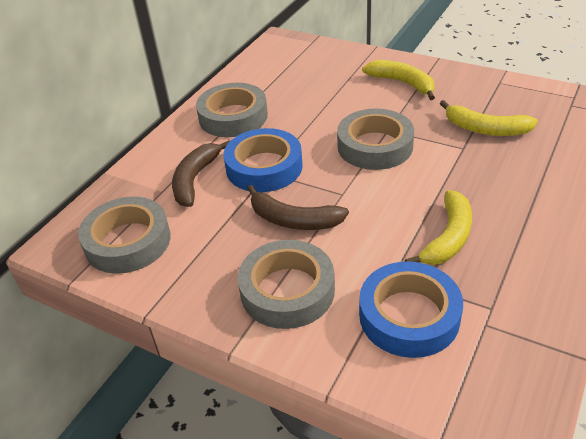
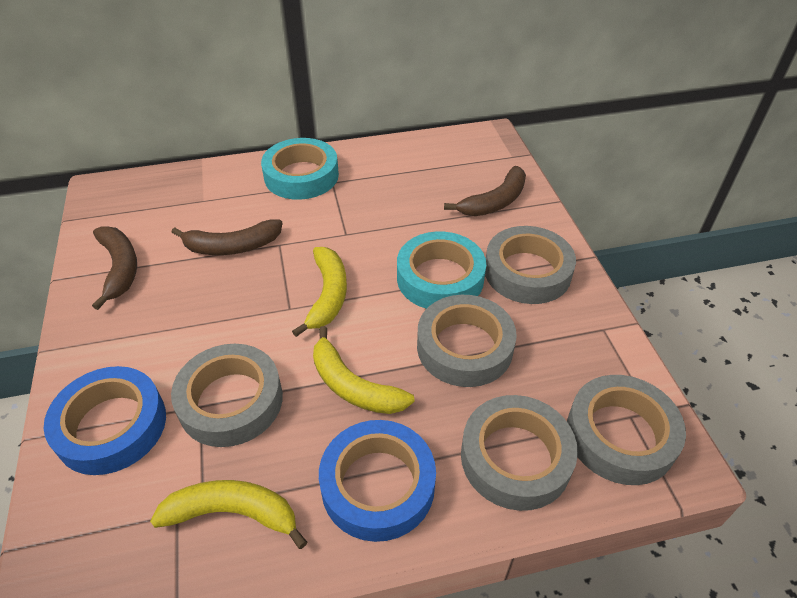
brown banana: 2 -> 3
grey tape: 4 -> 5
turquoise tape: 0 -> 2

